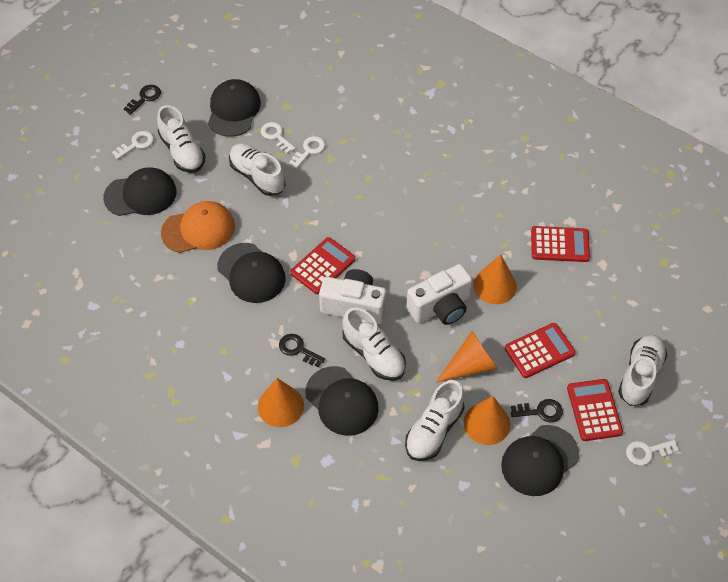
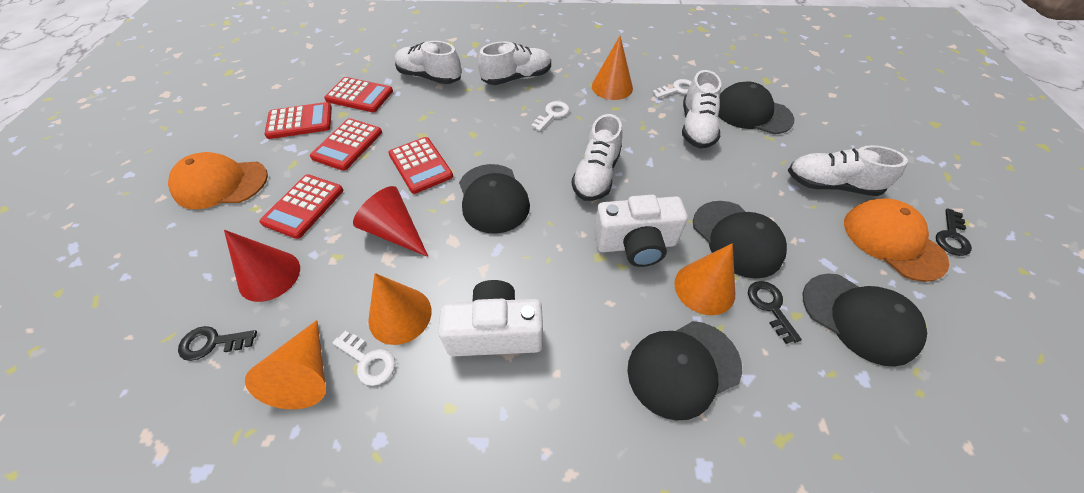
orange cap: 1 -> 2
red calculator: 4 -> 5
red cone: 0 -> 2
white key: 4 -> 3

